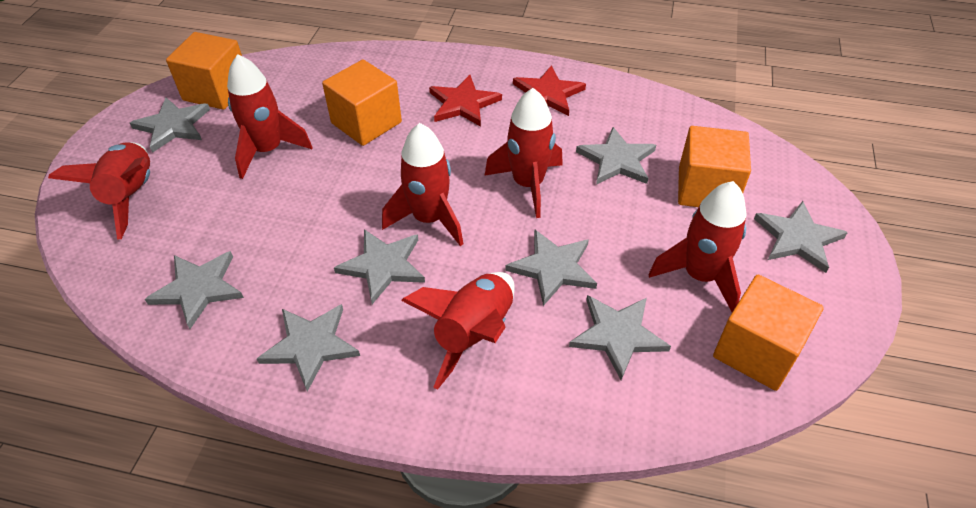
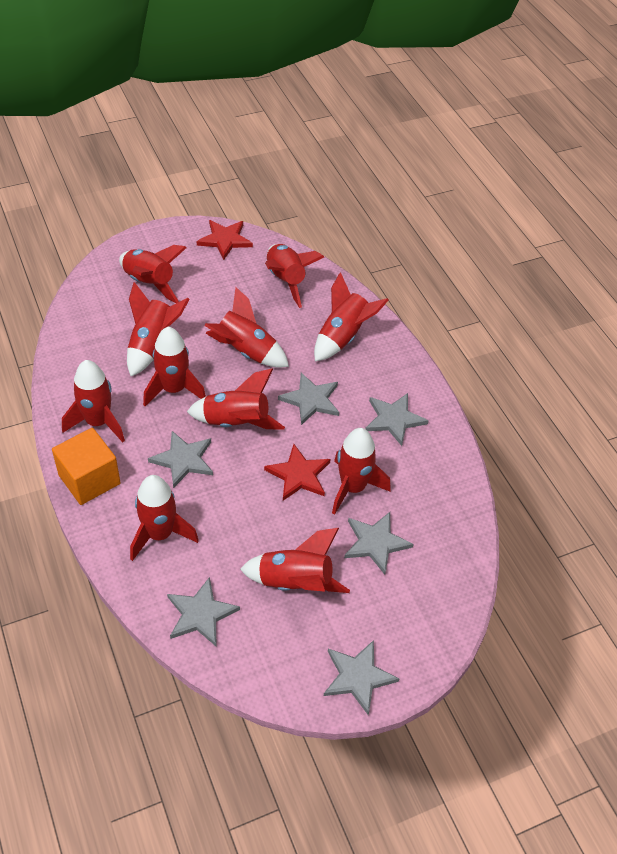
grey star: 8 -> 6
orange cube: 4 -> 1
red rocket: 6 -> 11

